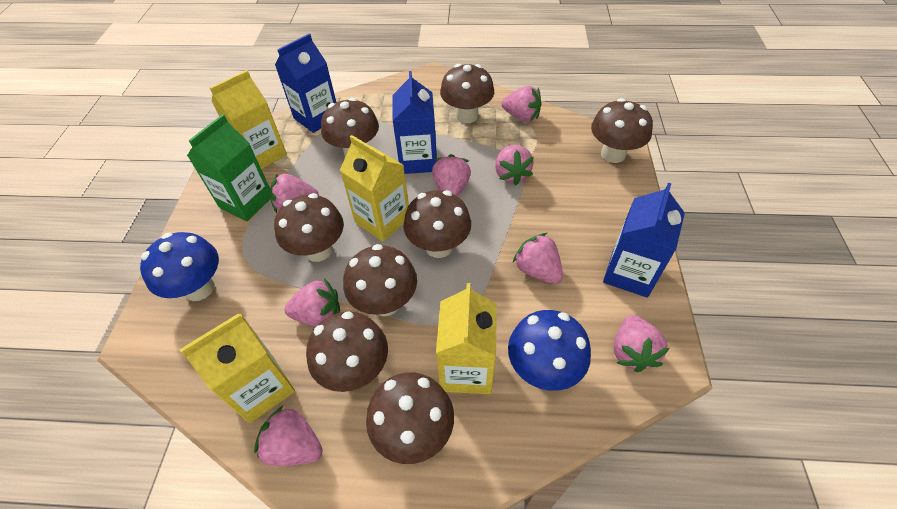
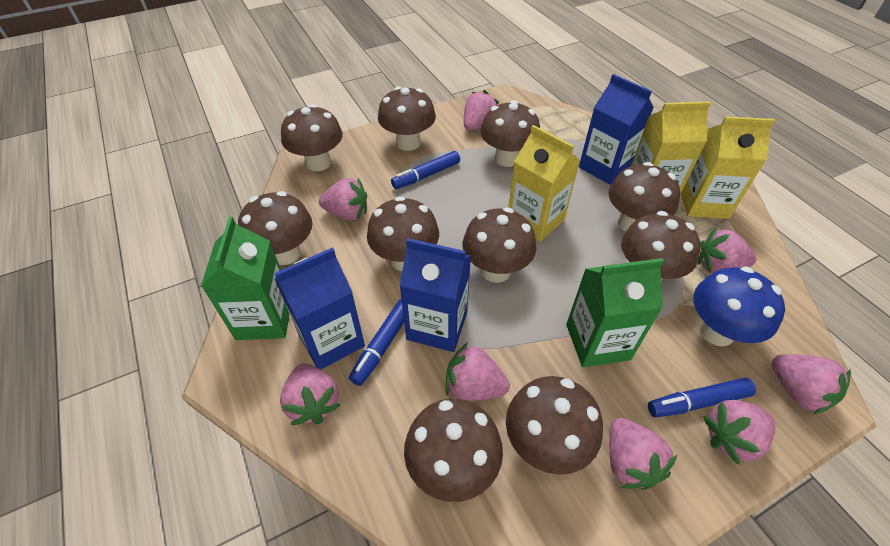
blue marker: 0 -> 3
blue mushroom: 2 -> 1
brown mushroom: 8 -> 10
green carton: 1 -> 2
yellow carton: 4 -> 3

